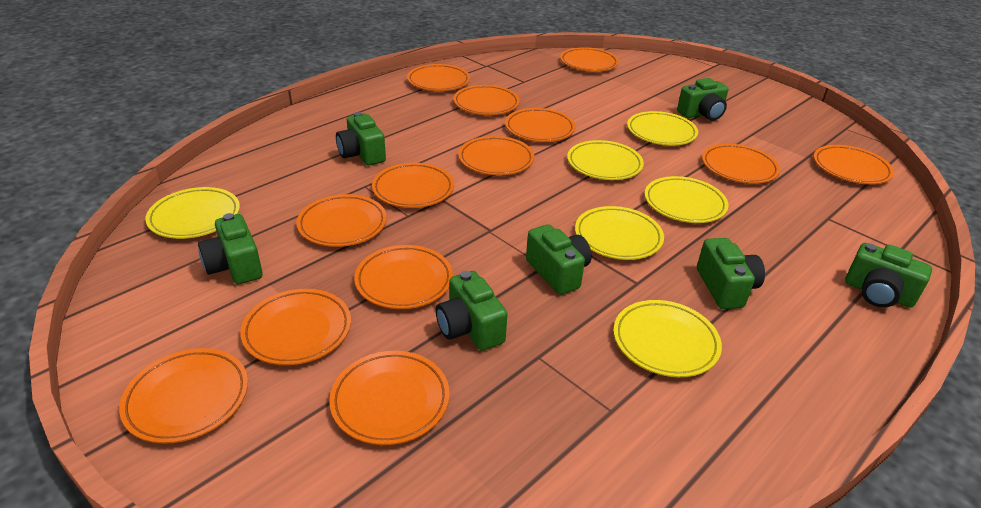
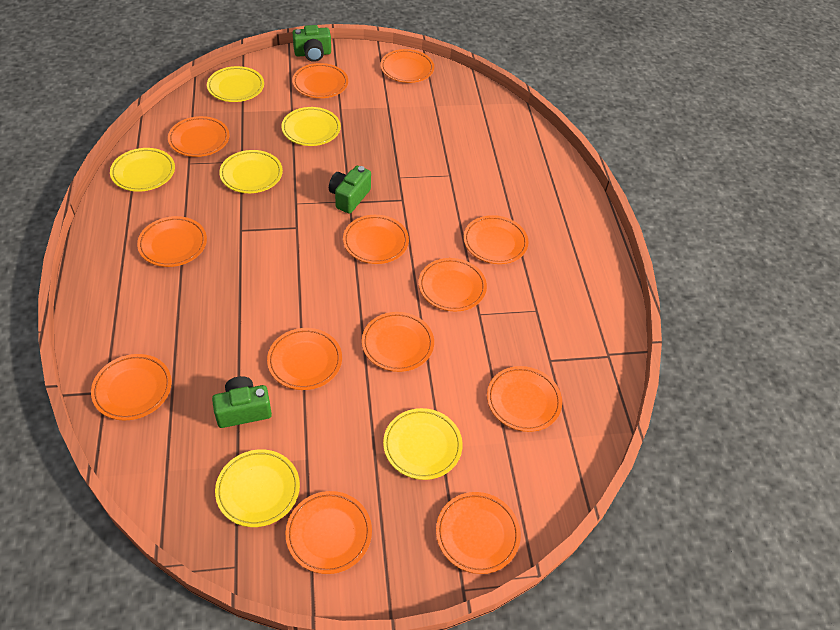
green camera: 7 -> 3

